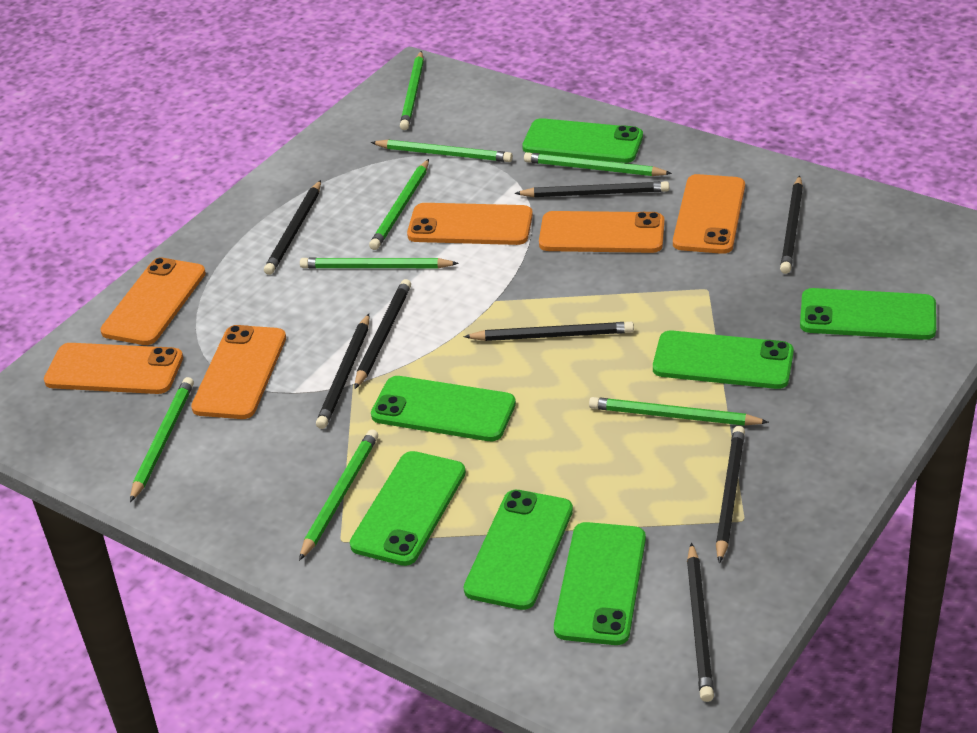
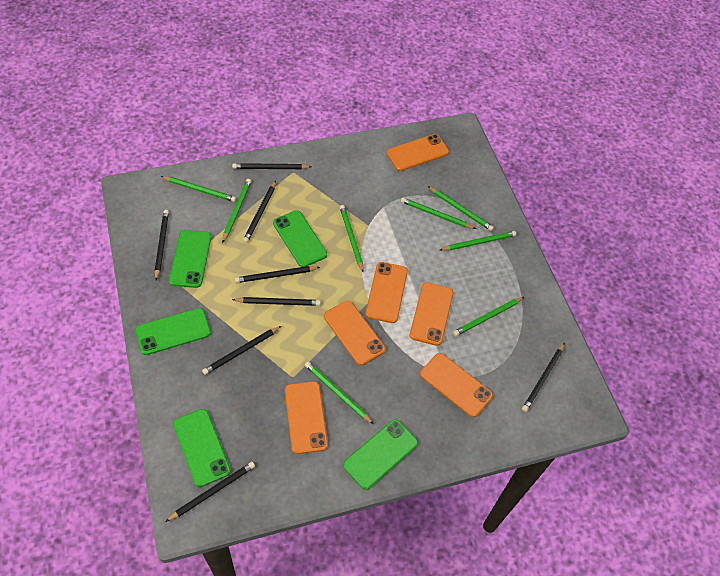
green phone: 7 -> 5

